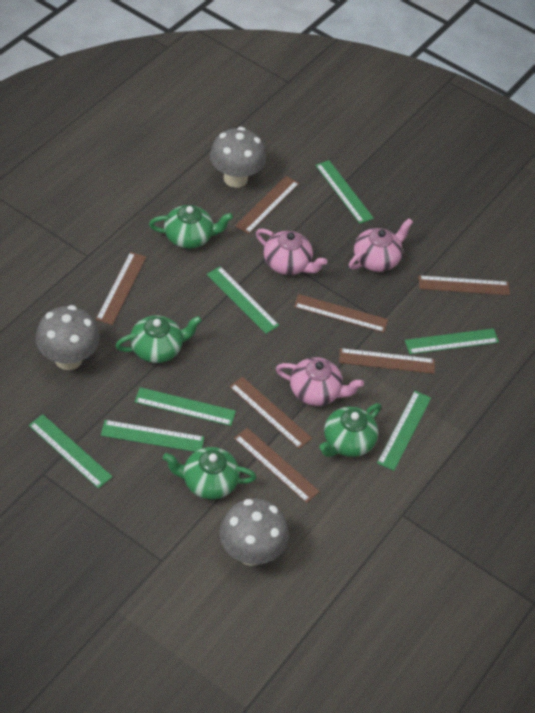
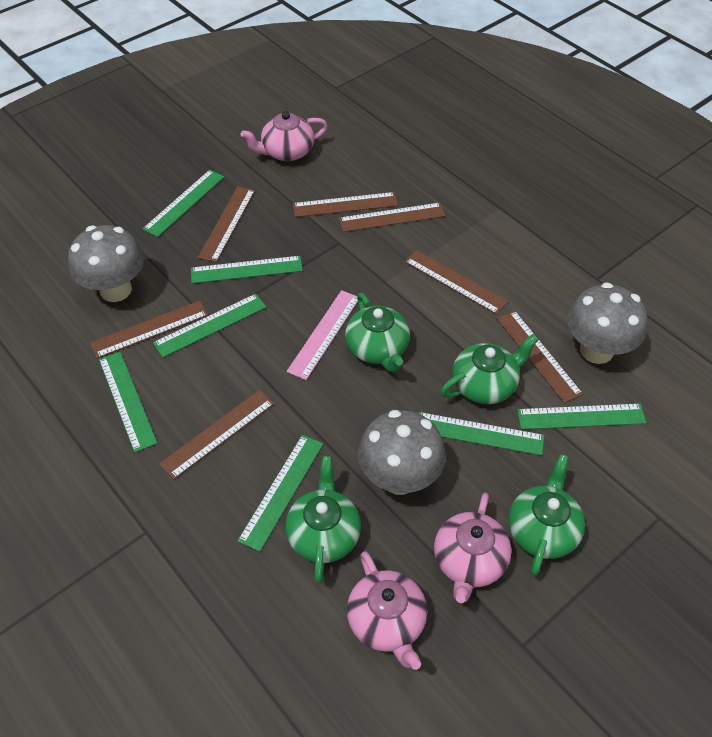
pink ruler: 0 -> 1

